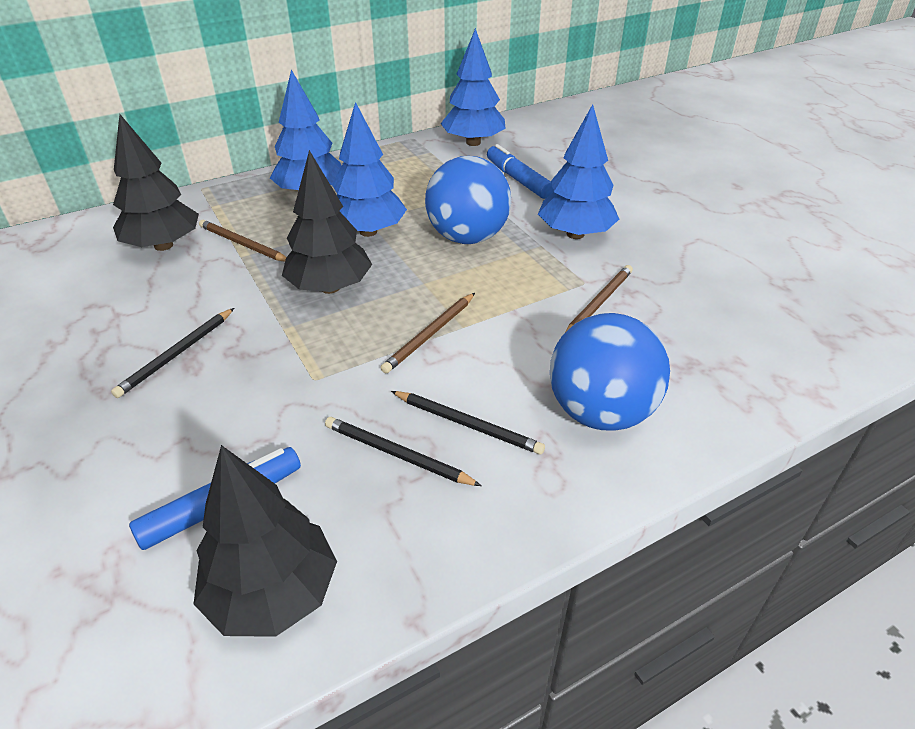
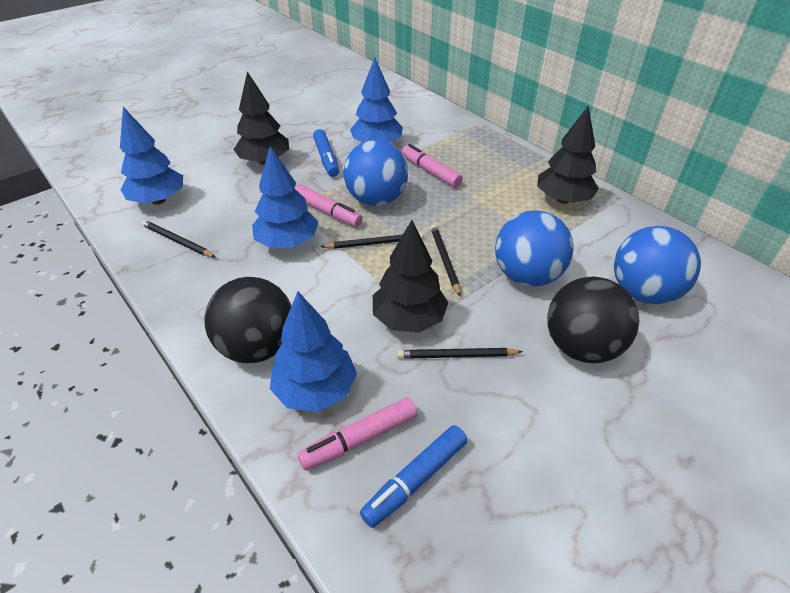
black ball: 0 -> 2
black pencil: 3 -> 4
blue ball: 2 -> 3
brown pencil: 3 -> 0
pink marker: 0 -> 3

